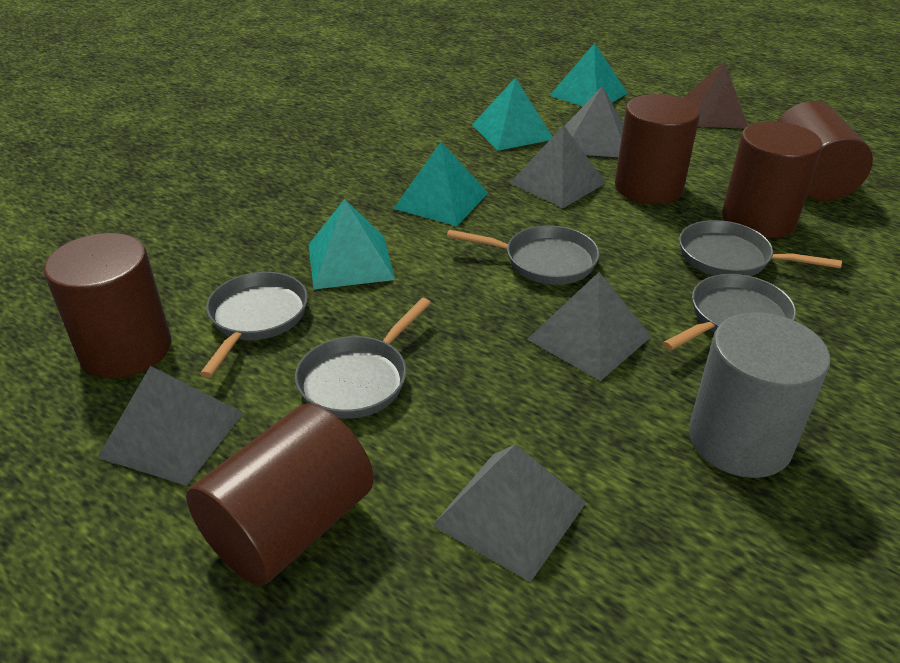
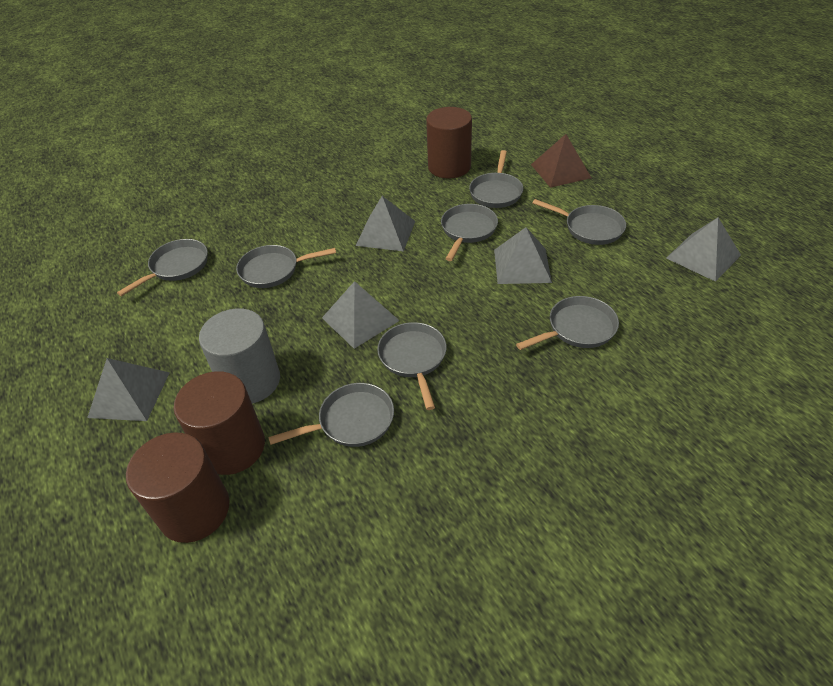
brown cylinder: 5 -> 3
grey pan: 5 -> 8
turquoise pyramid: 4 -> 0

